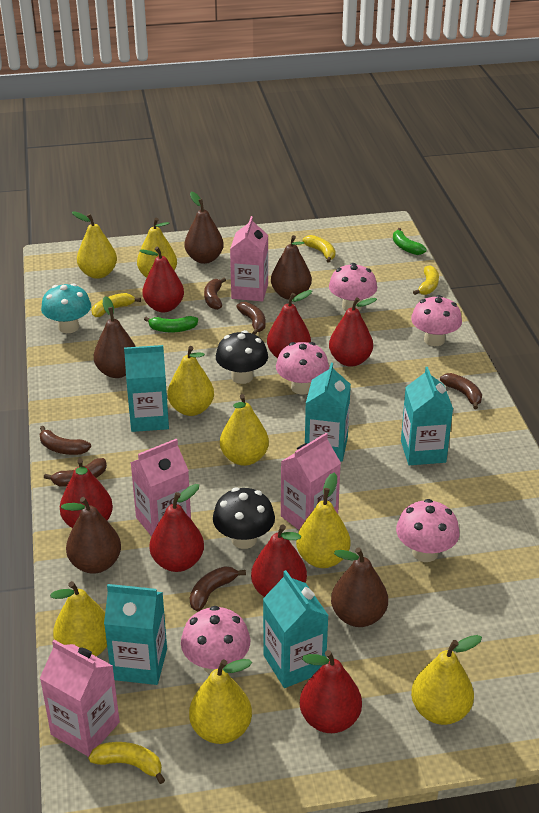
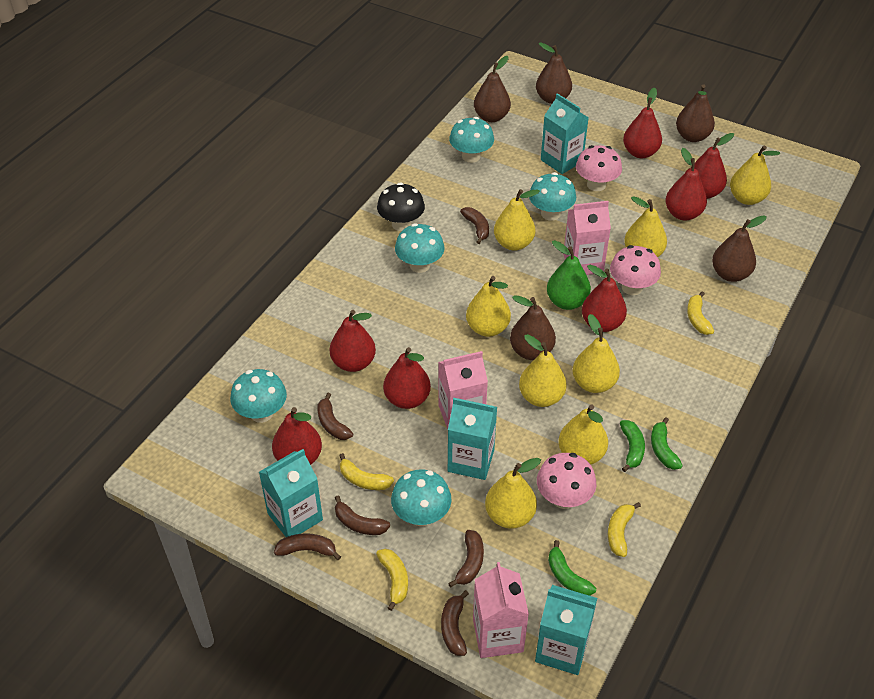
black mushroom: 2 -> 1
green banana: 2 -> 3
green pear: 0 -> 1
pink carton: 4 -> 3
pink mushroom: 5 -> 3
turquoise carton: 5 -> 4
turquoise mushroom: 1 -> 5

